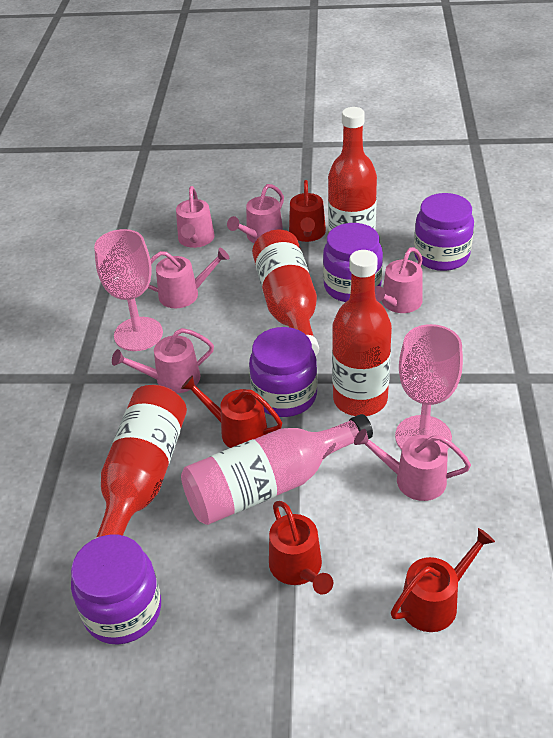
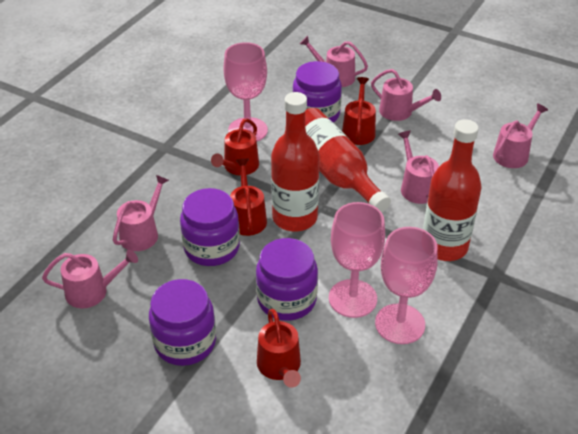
pink bottle: 1 -> 0
pink goblet: 2 -> 3
red bottle: 4 -> 3

